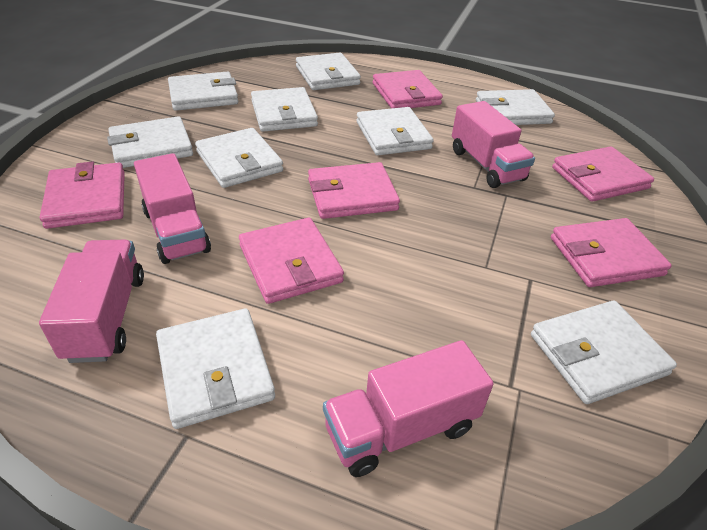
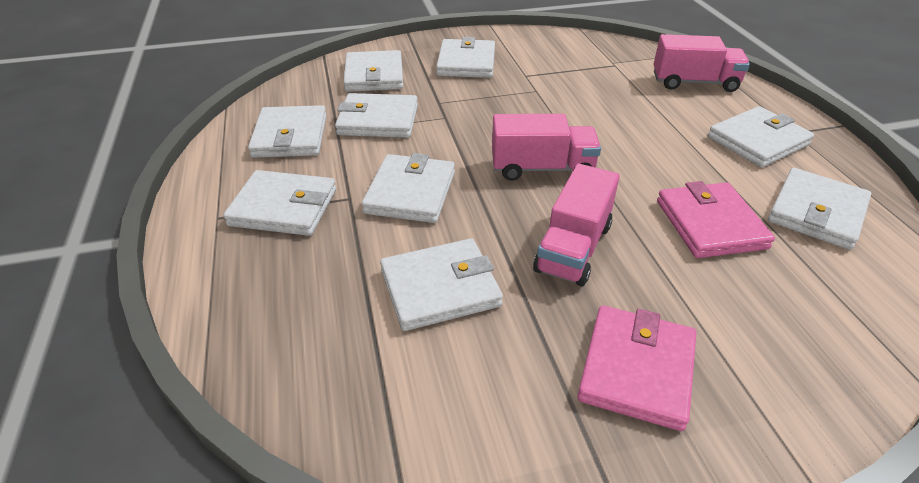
pink truck: 4 -> 3
pink wallet: 6 -> 2

